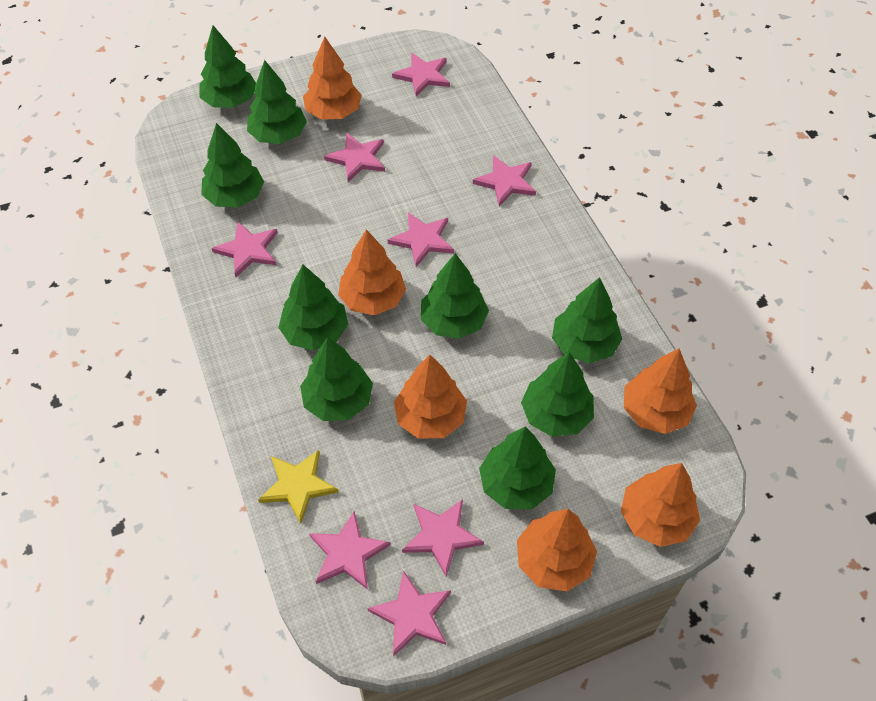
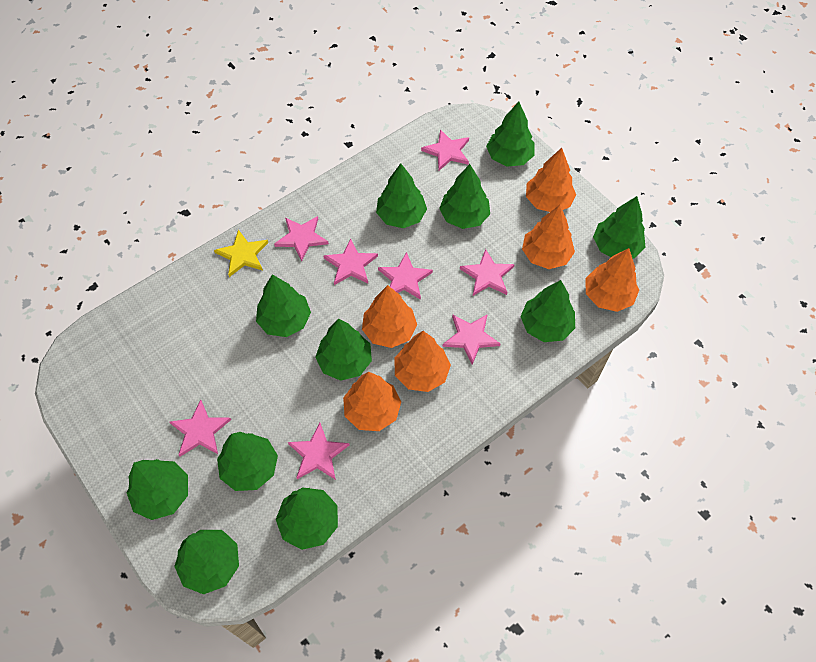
green tree: 9 -> 11

